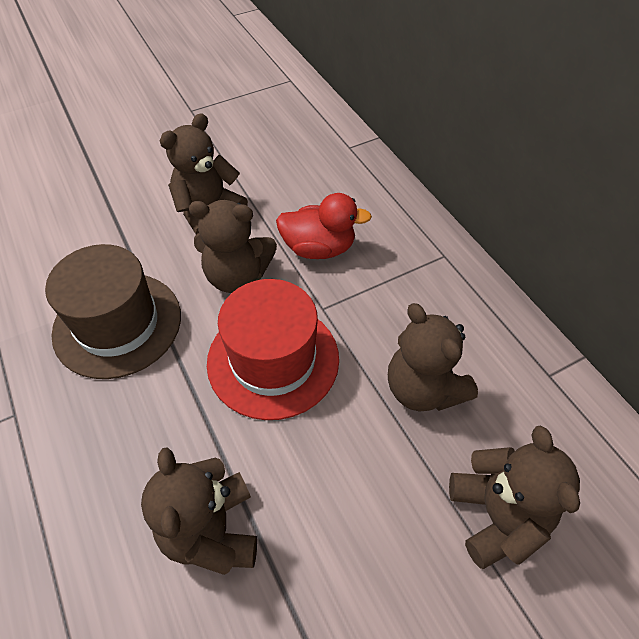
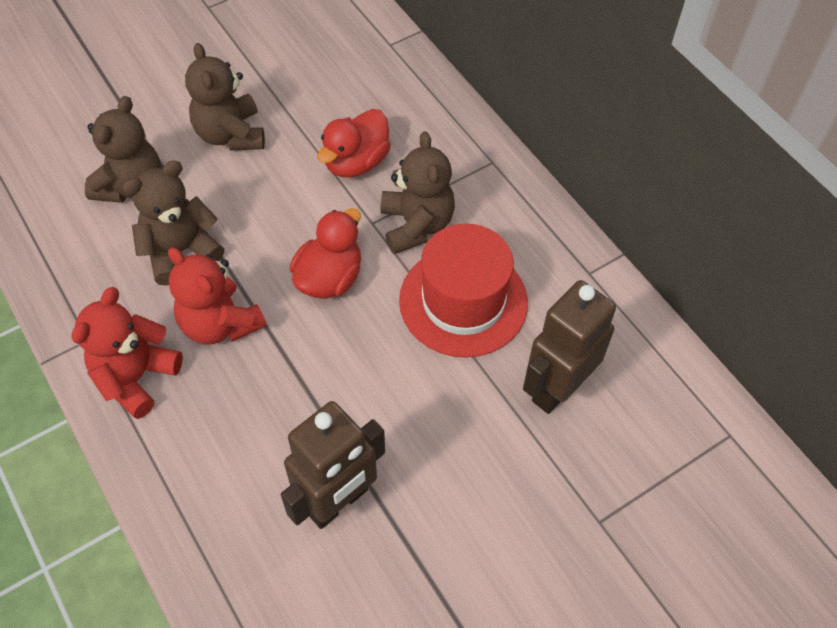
brown hat: 1 -> 0
brown robot: 0 -> 2
brown teddy bear: 5 -> 4
red duck: 1 -> 2
red teddy bear: 0 -> 2

